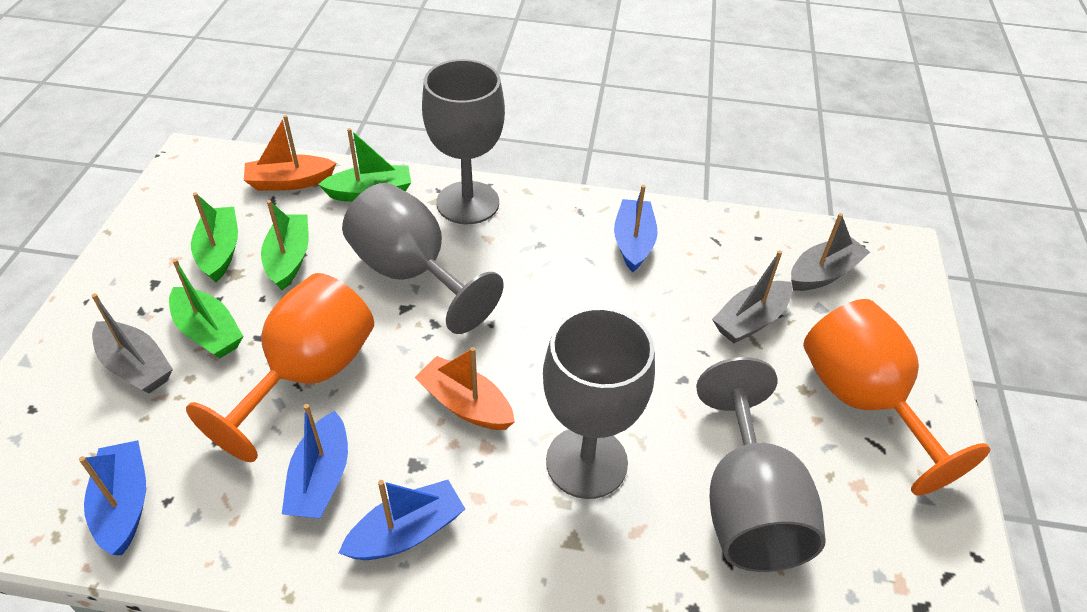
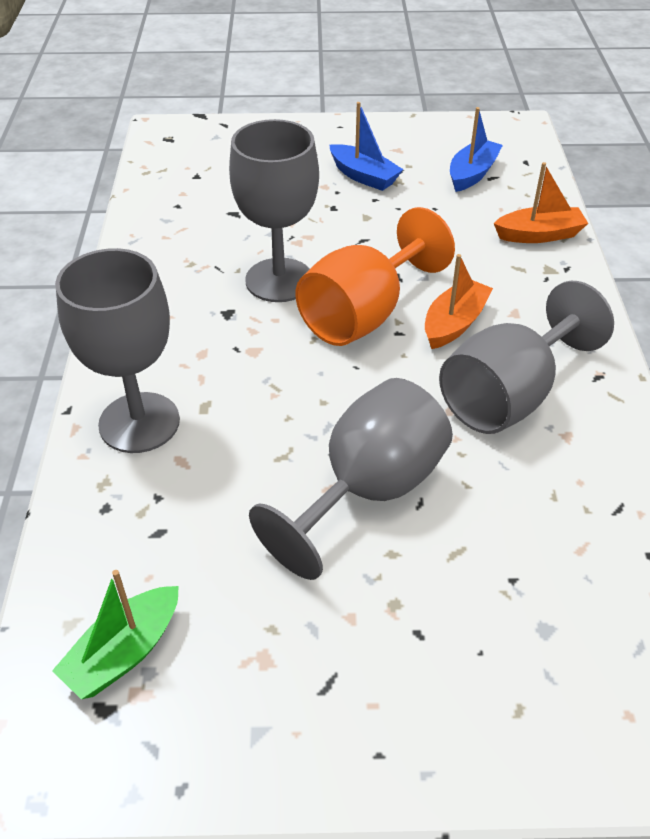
blue boat: 4 -> 2
green boat: 4 -> 1
grey boat: 3 -> 0
orange goblet: 2 -> 1

